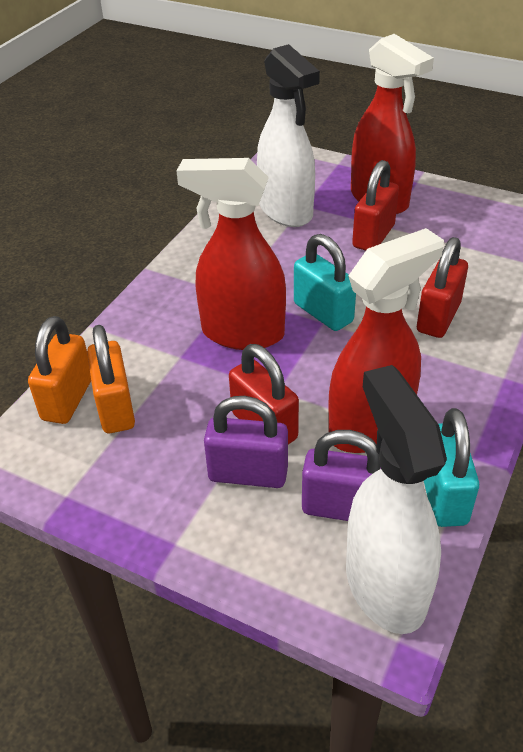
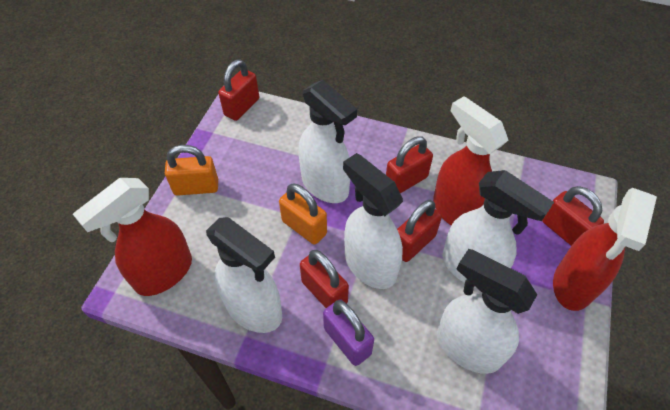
purple padlock: 2 -> 1
red padlock: 3 -> 5
turquoise padlock: 2 -> 0
white spray bottle: 2 -> 5

